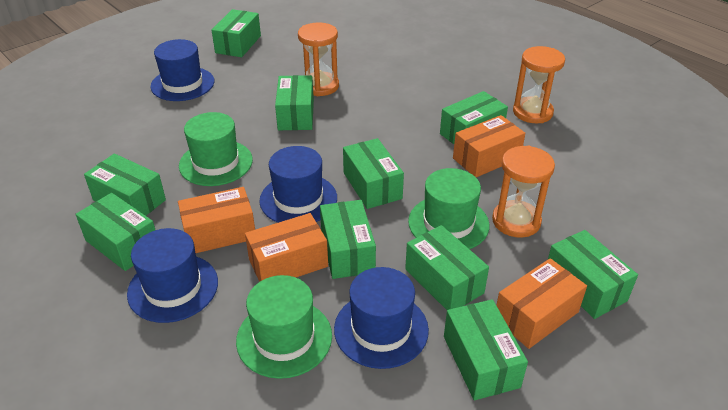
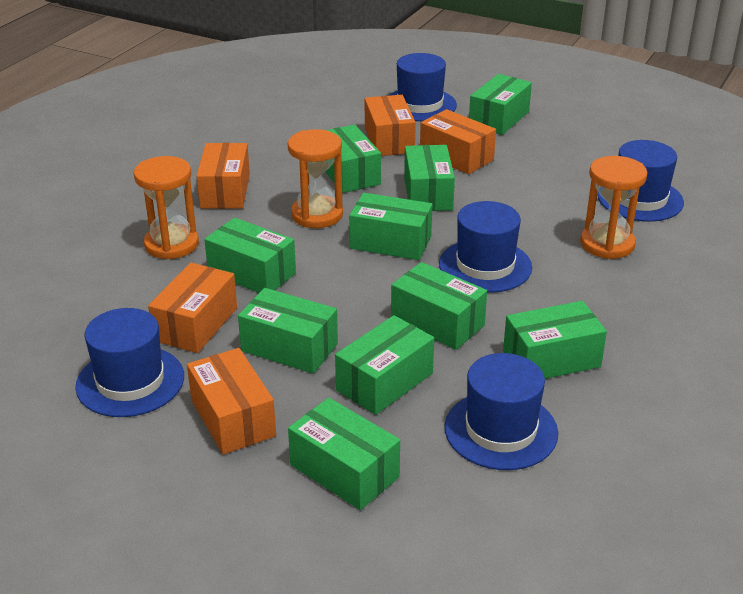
blue hat: 4 -> 5
green hat: 3 -> 0
orange box: 4 -> 5

